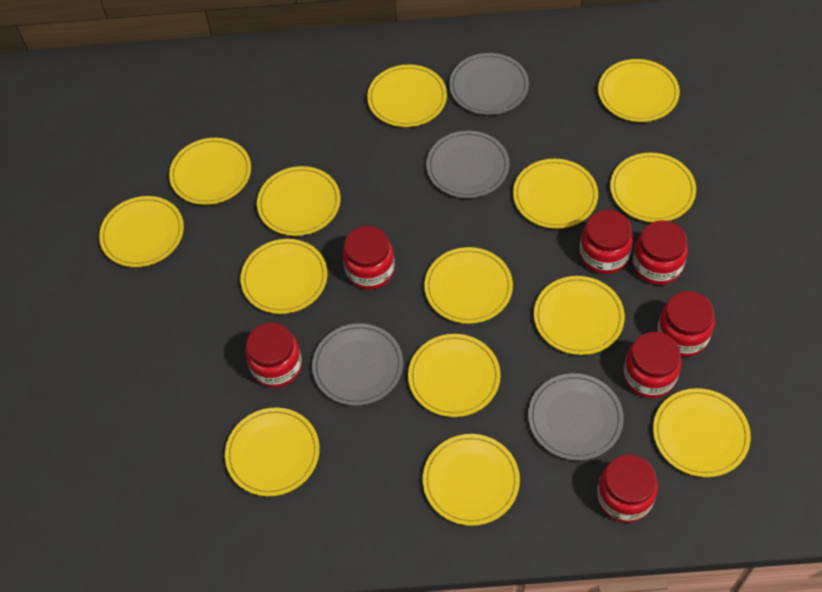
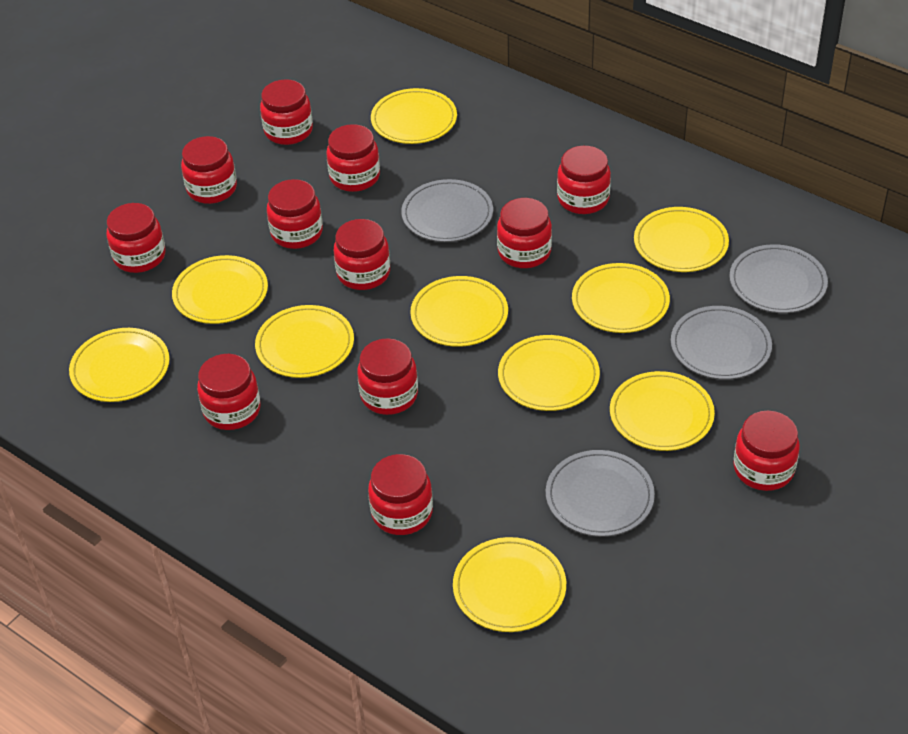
red jar: 7 -> 12
yellow plate: 14 -> 10

